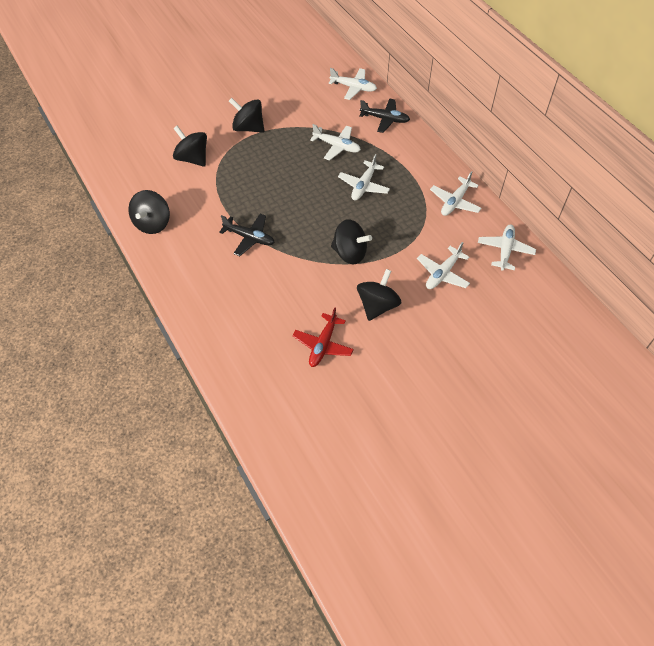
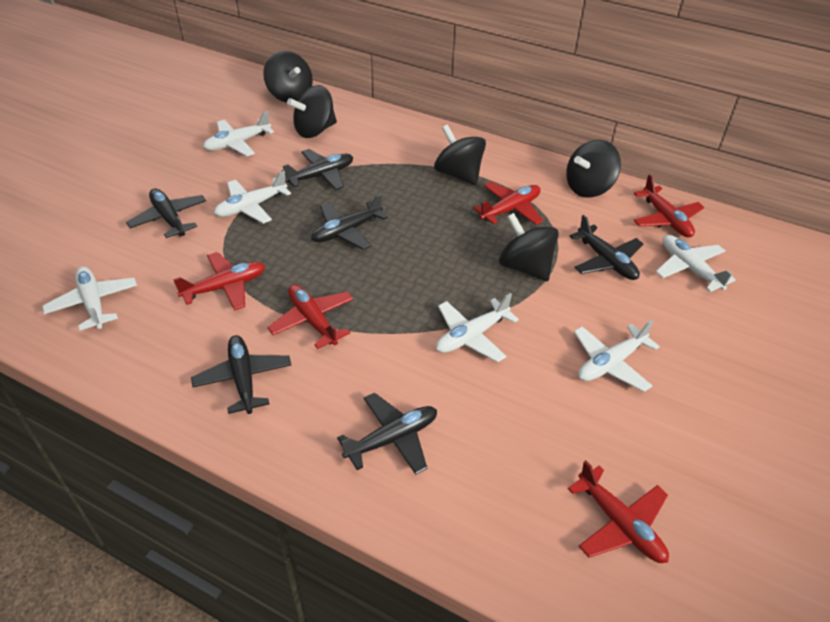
black plane: 2 -> 6
red plane: 1 -> 5

